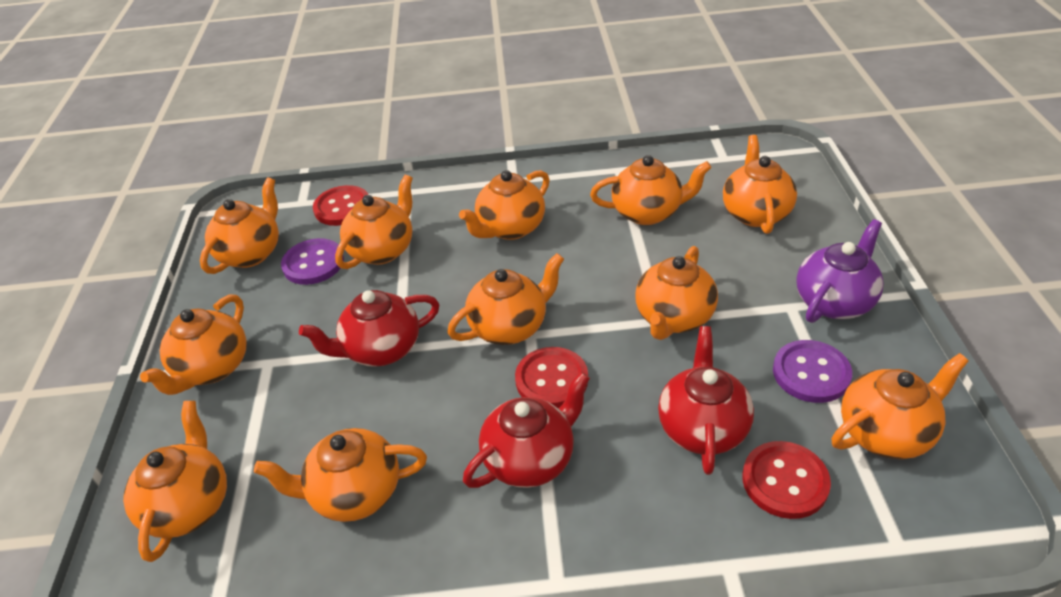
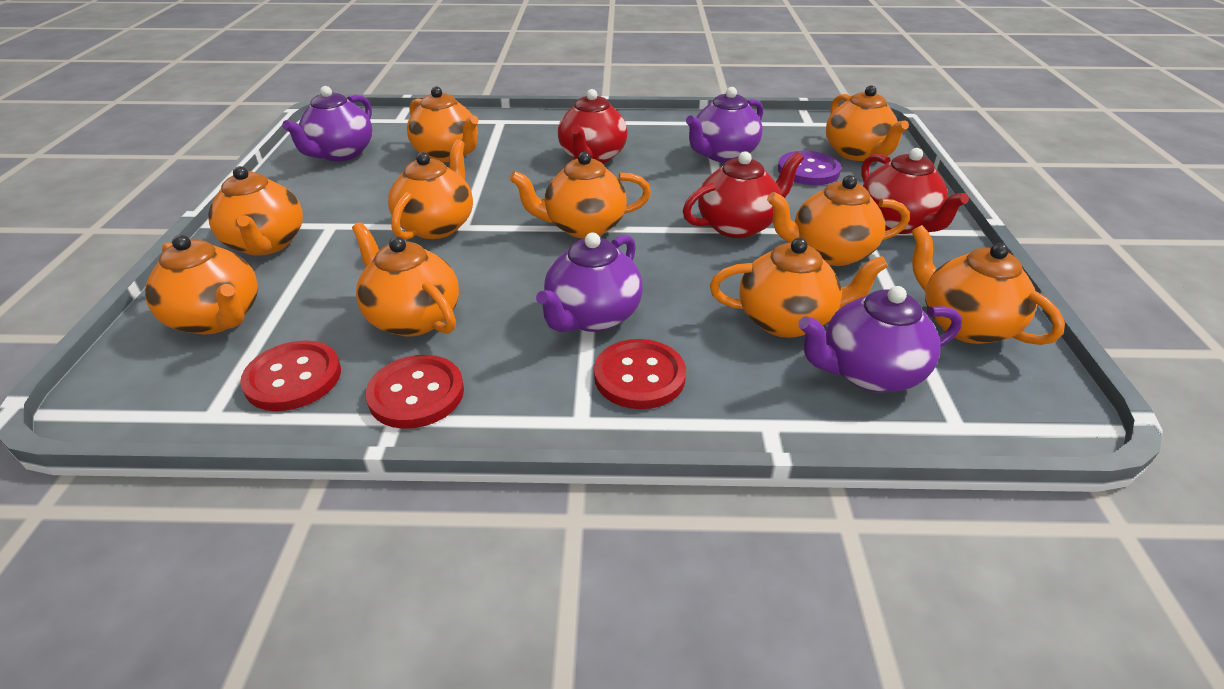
orange teapot: 11 -> 10
purple button: 2 -> 1
purple teapot: 1 -> 4

